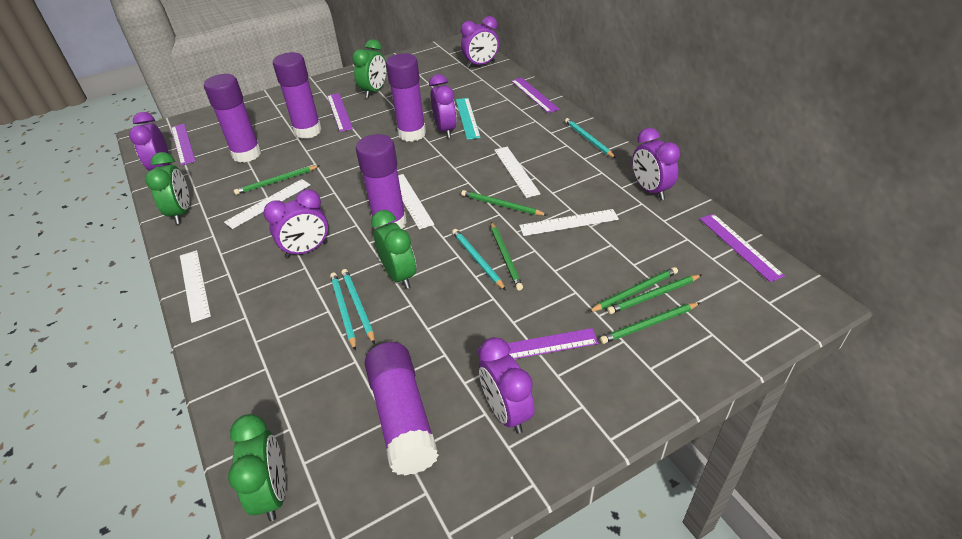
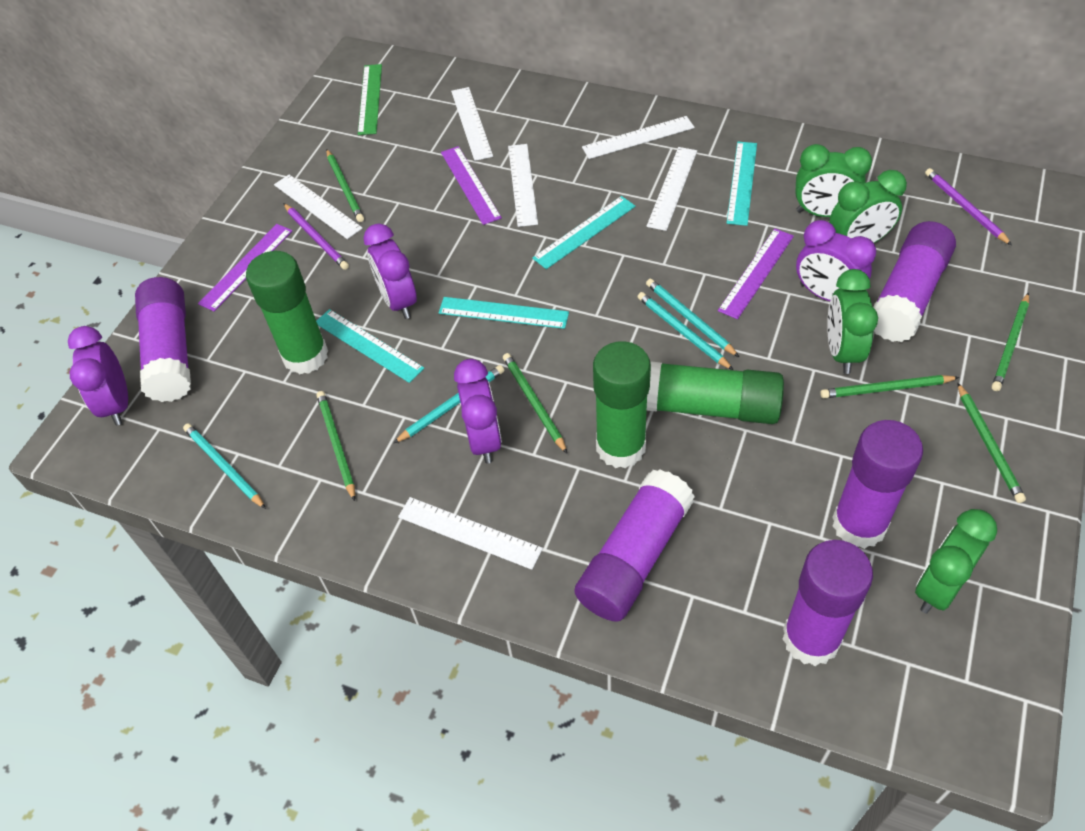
green glue stick: 0 -> 3
green ruler: 0 -> 1
purple clock: 6 -> 4
purple pencil: 0 -> 2
purple ruler: 5 -> 3
turquoise ruler: 1 -> 4
white ruler: 5 -> 6

